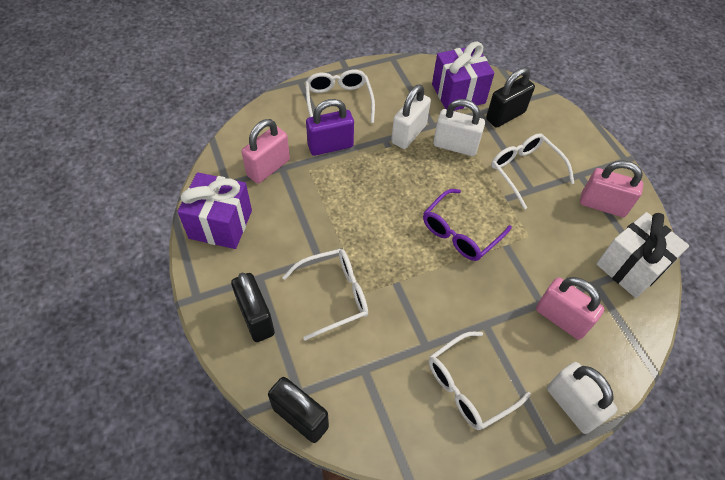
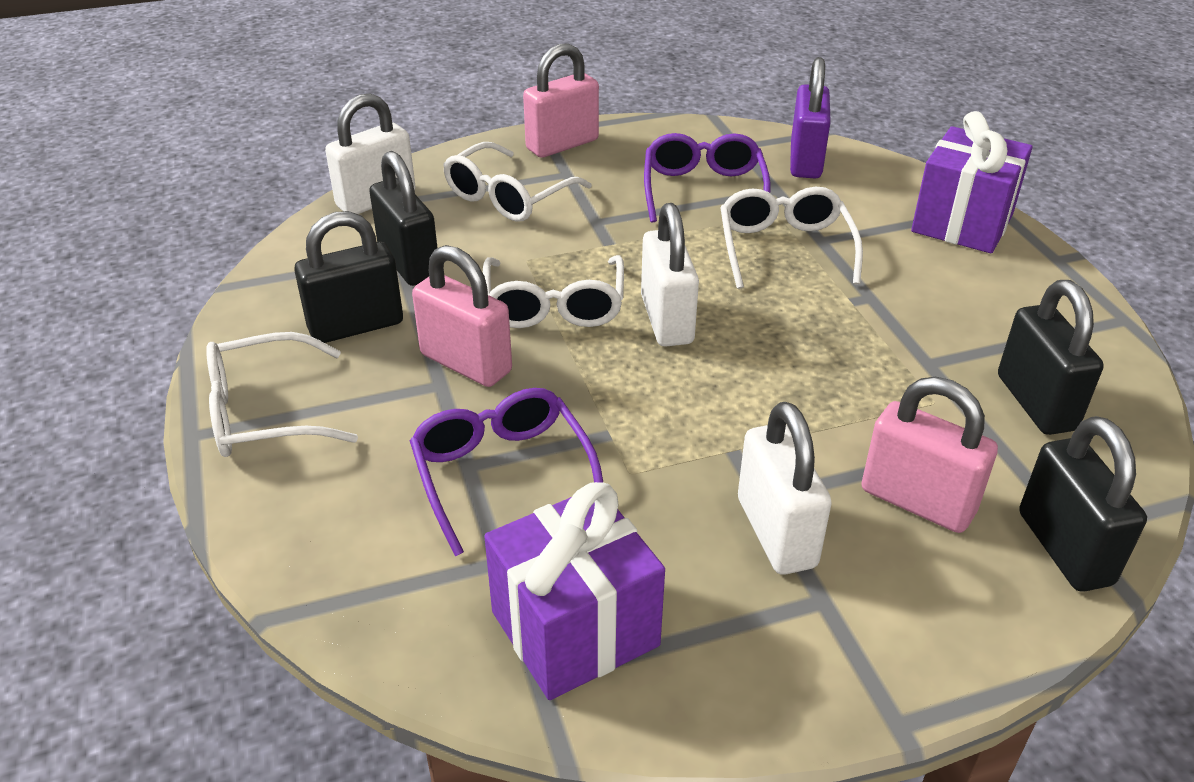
black padlock: 3 -> 4
purple glasses: 1 -> 2
white gift: 1 -> 0

